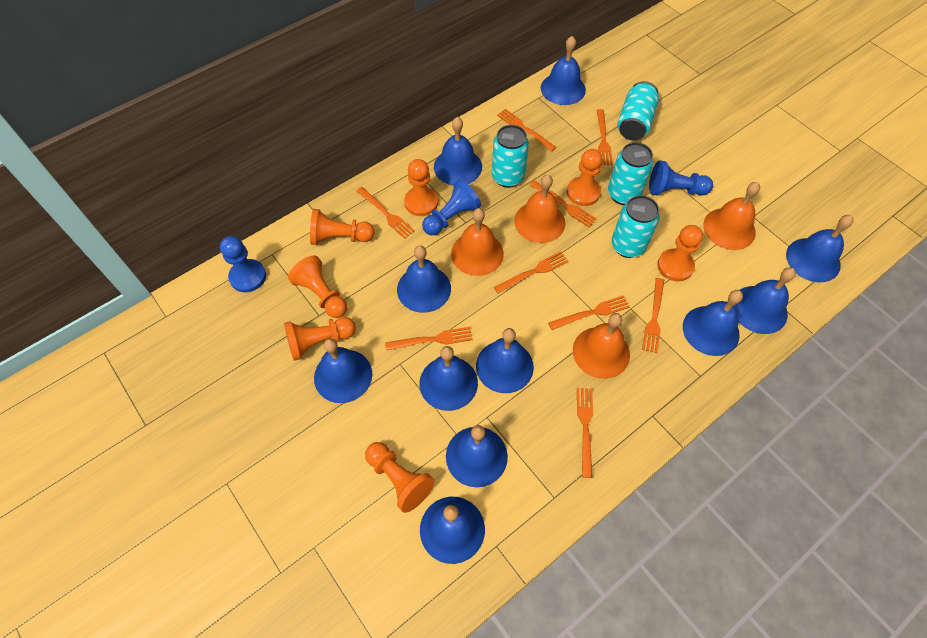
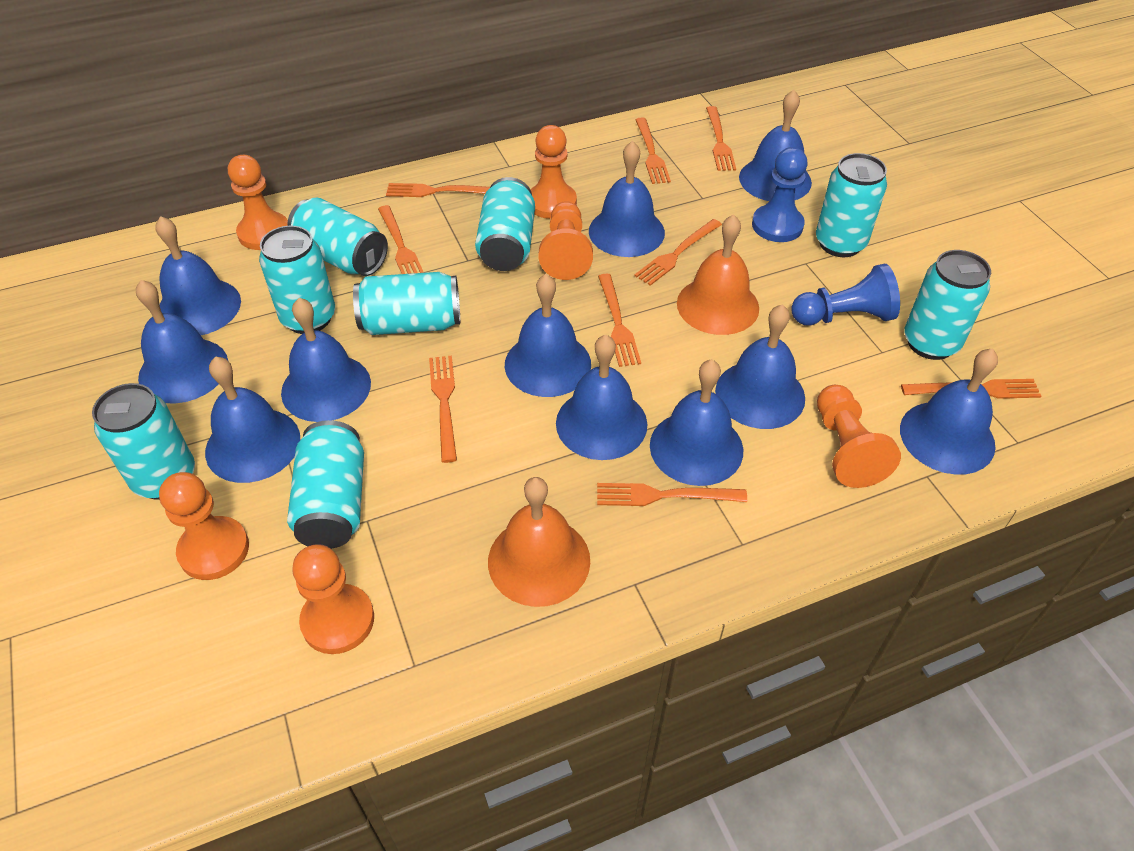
blue pawn: 3 -> 2
orange bell: 4 -> 2
orange pawn: 7 -> 6
turquoise can: 4 -> 8

